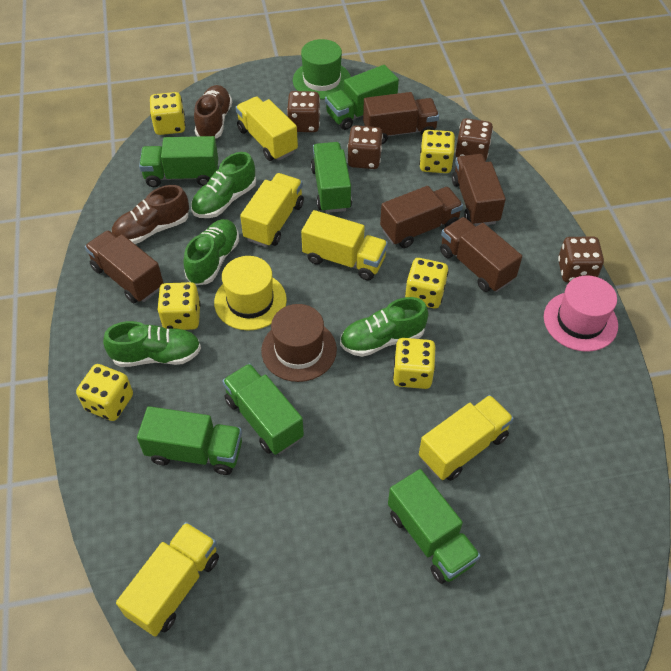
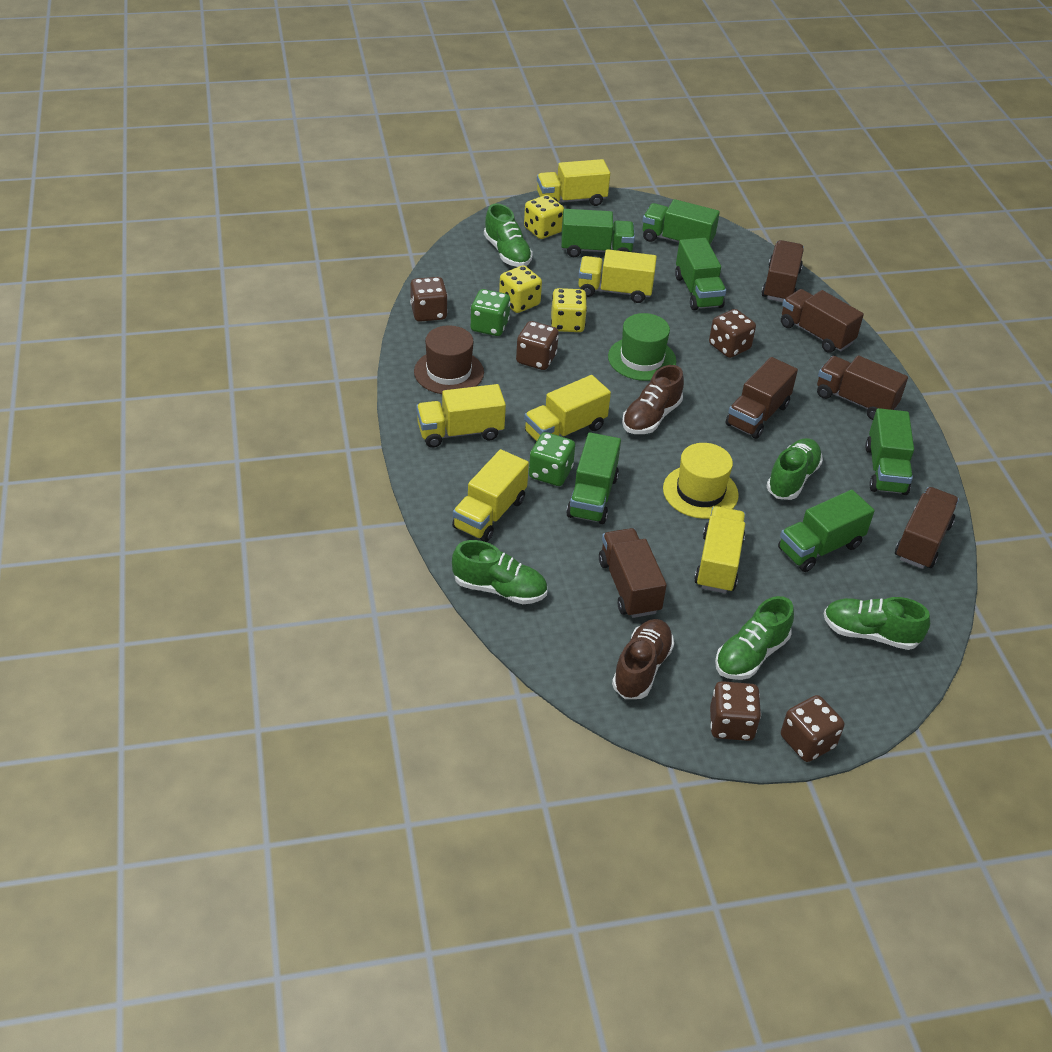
brown dice: 4 -> 5
brown truck: 5 -> 6
green dice: 0 -> 2
green shoe: 4 -> 5
pink hat: 1 -> 0
yellow dice: 6 -> 3
yellow truck: 5 -> 6

